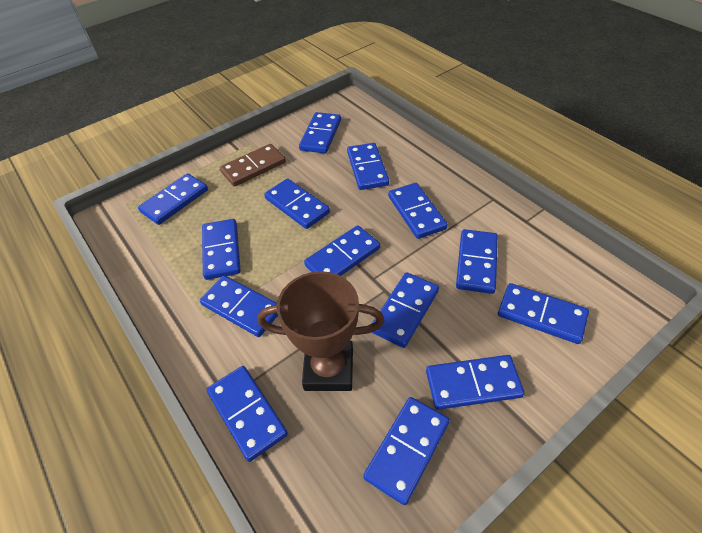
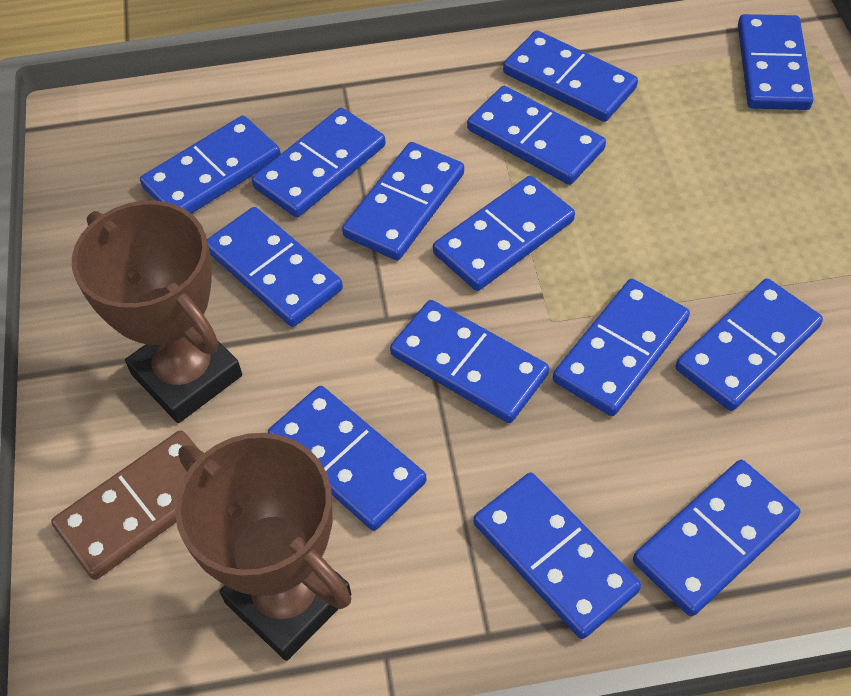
brown trophy: 1 -> 2

